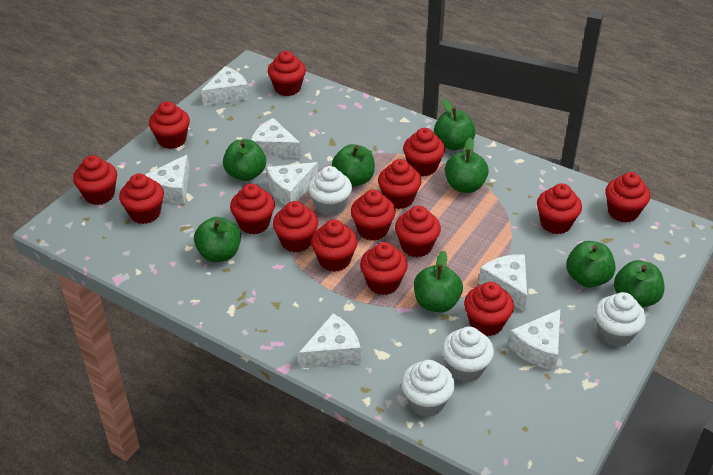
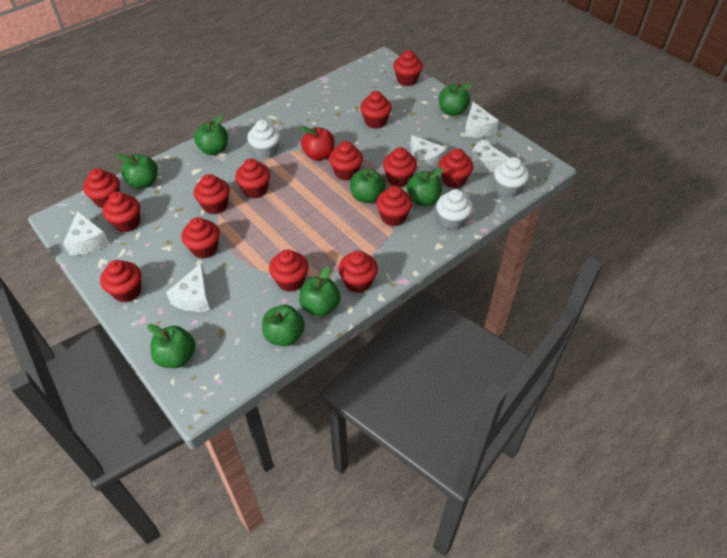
red apple: 0 -> 1
red cupcake: 15 -> 14
white cheese: 7 -> 5
white cupcake: 4 -> 3

